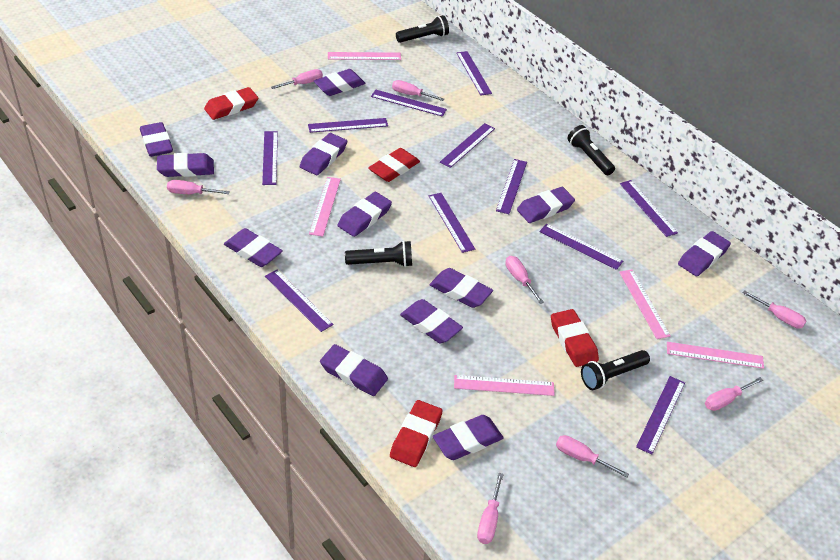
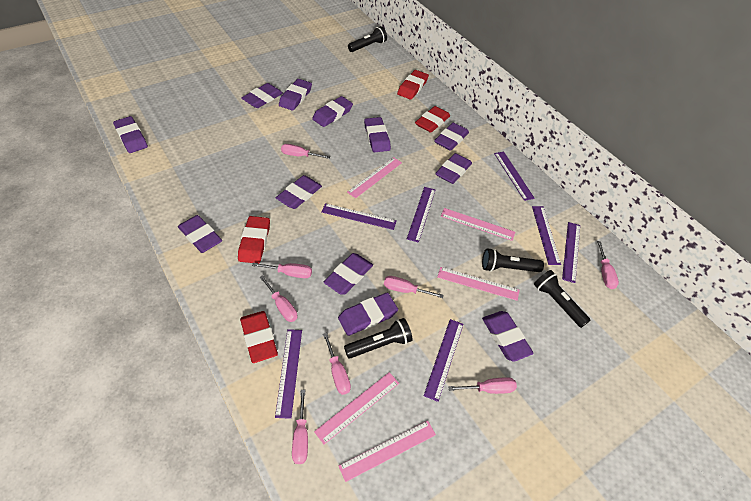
purple ruler: 11 -> 7

